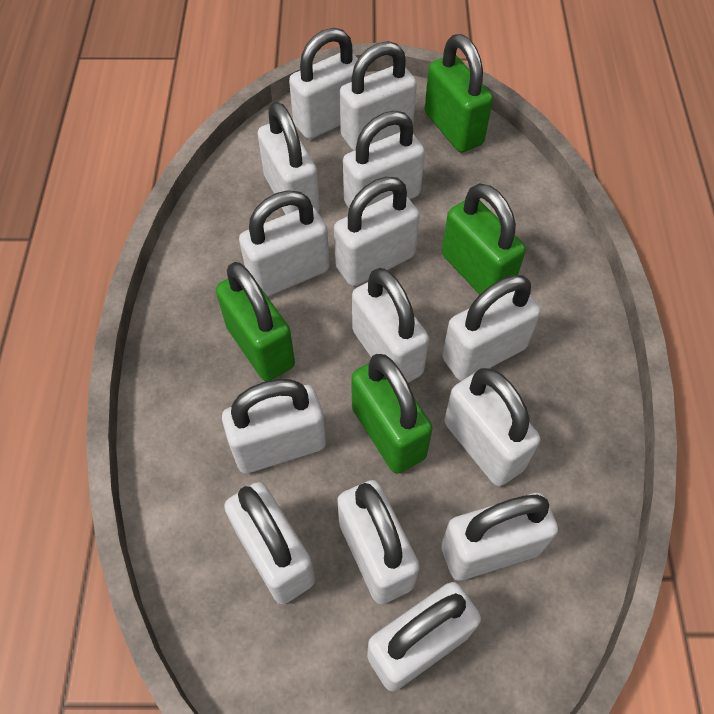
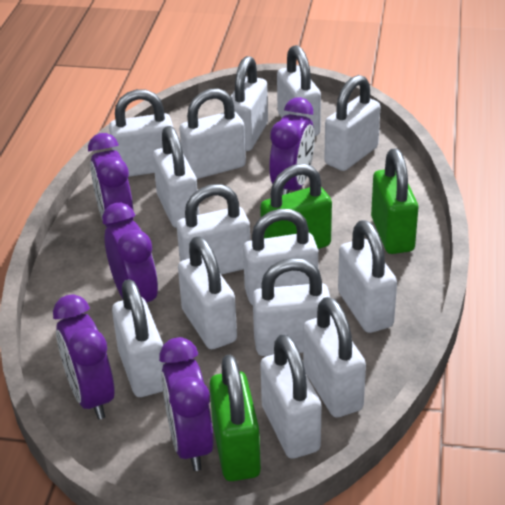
green padlock: 4 -> 3
purple clock: 0 -> 5

